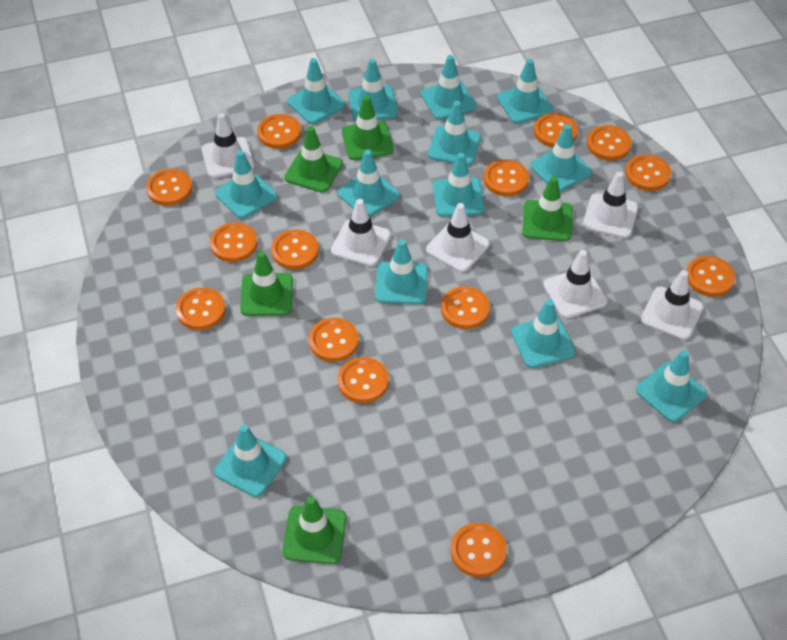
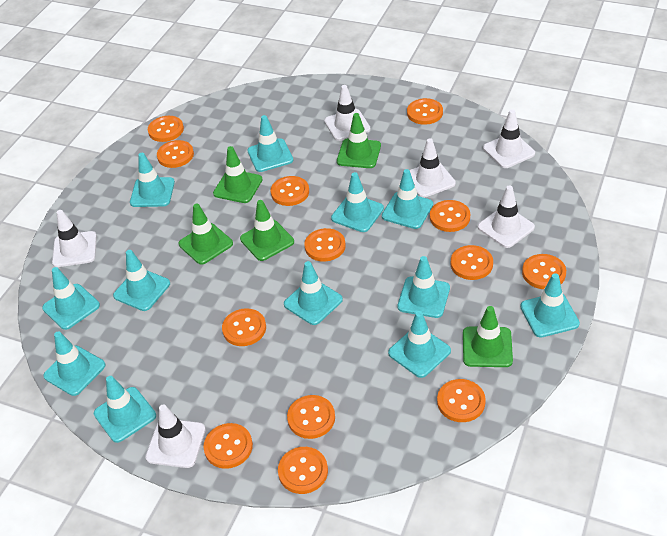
orange button: 14 -> 13
turquoise traffic cone: 13 -> 12

